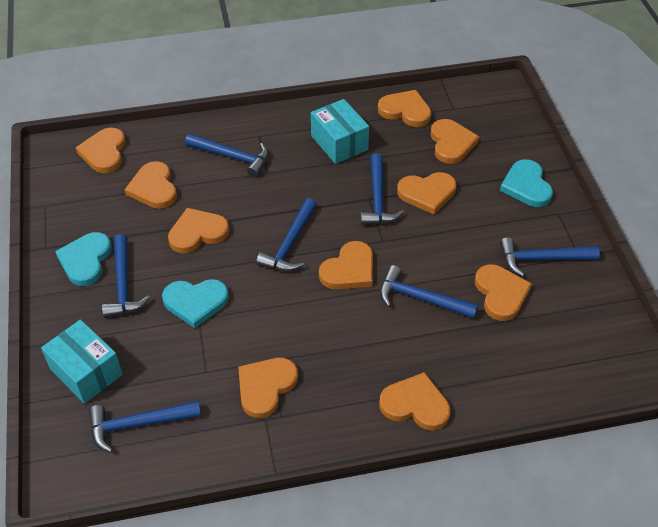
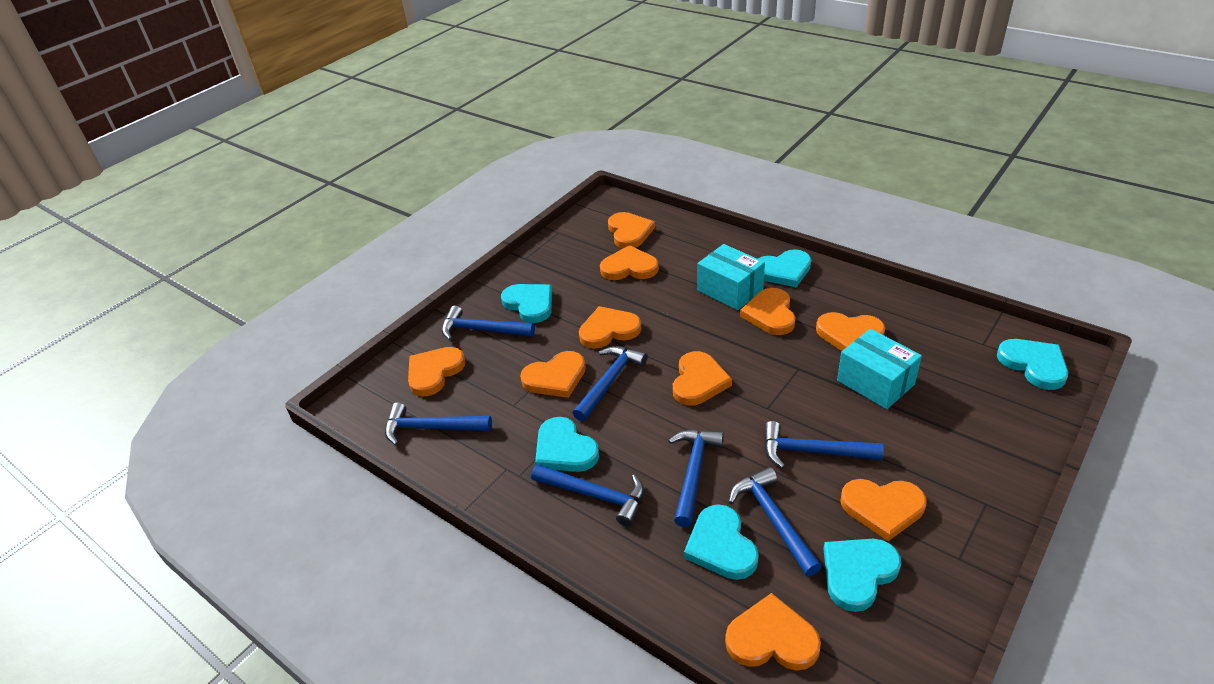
turquoise heart: 3 -> 6

